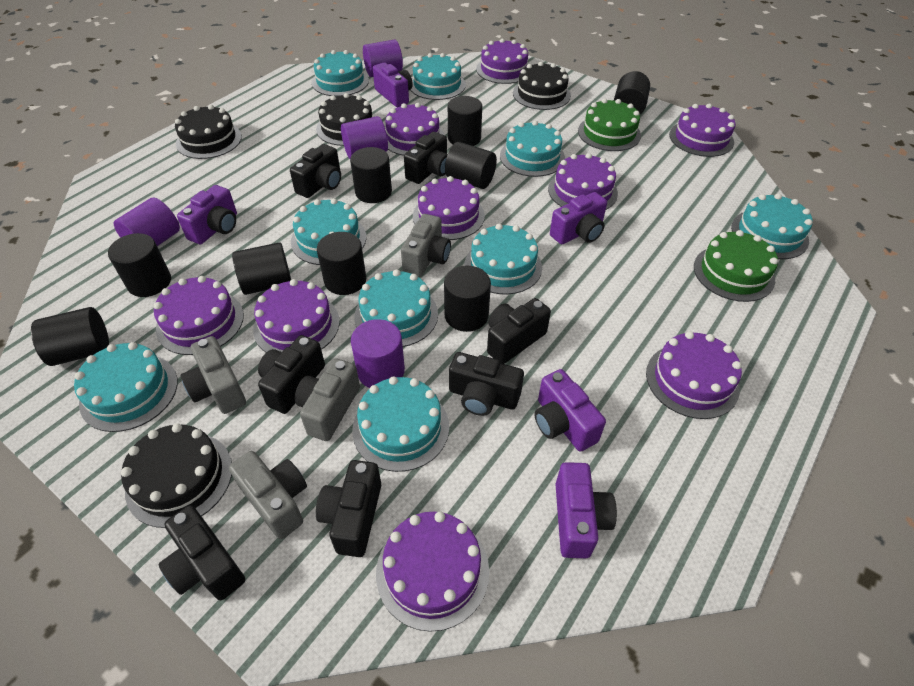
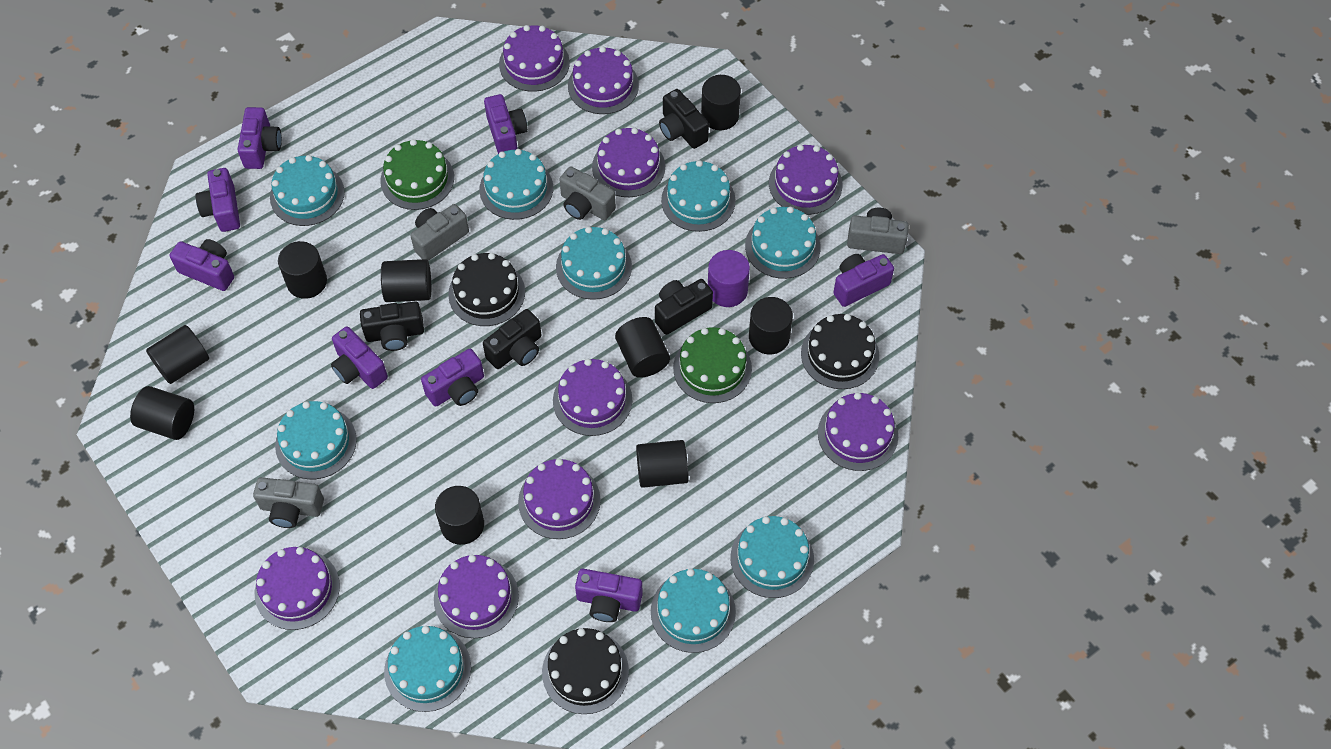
black cake: 4 -> 3
black camera: 7 -> 4
purple camera: 5 -> 8
purple cylinder: 4 -> 1

